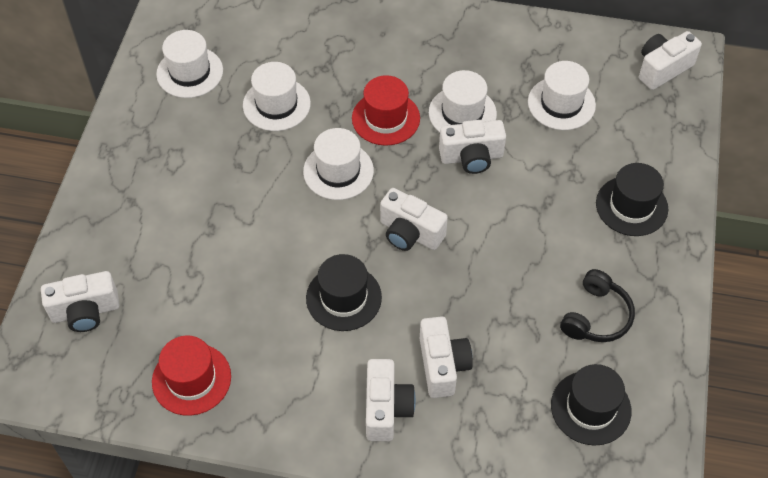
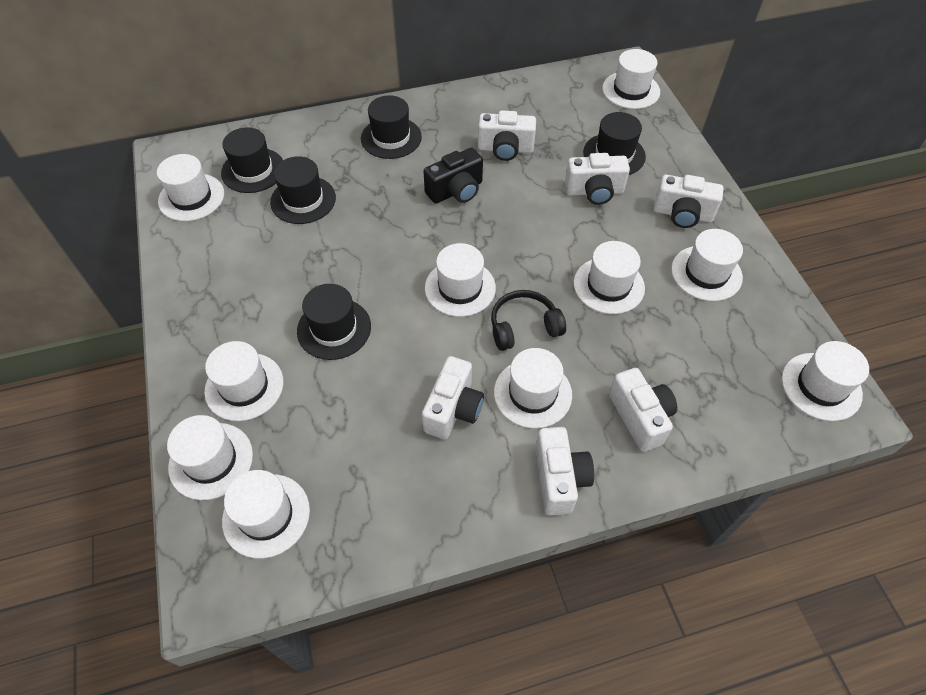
black camera: 0 -> 1
black hat: 3 -> 5
red hat: 2 -> 0
white hat: 5 -> 10

